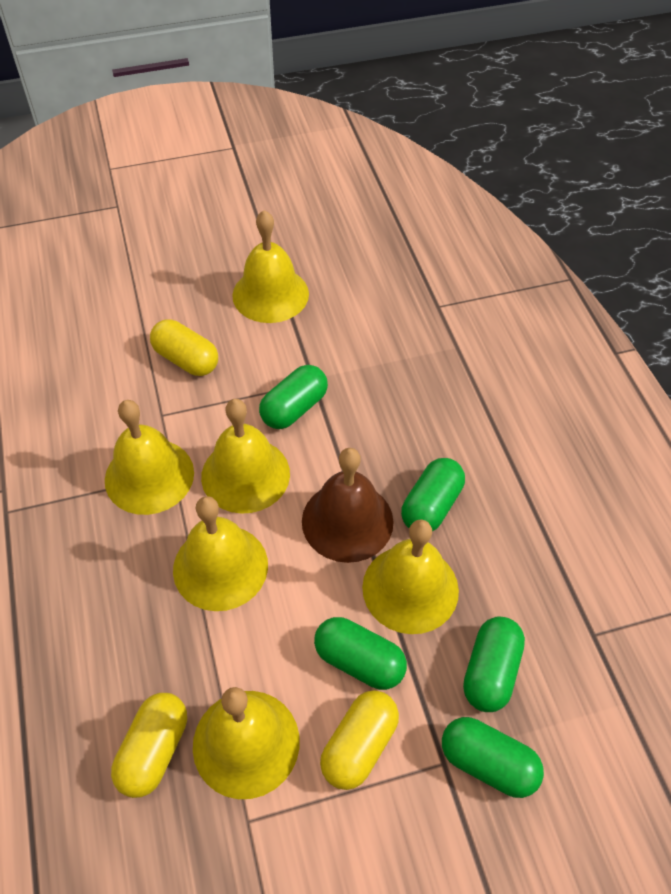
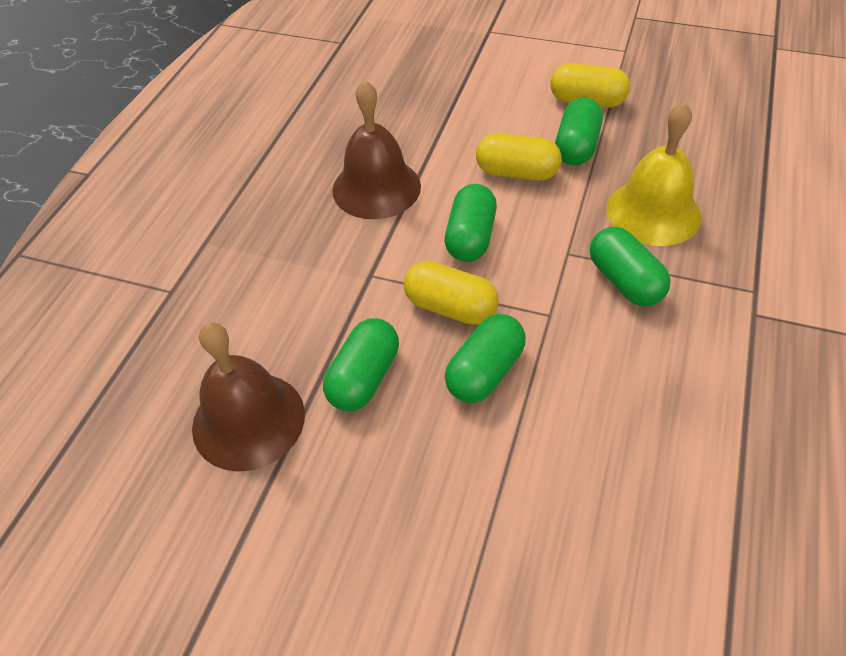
brown bell: 1 -> 2
yellow bell: 6 -> 1

